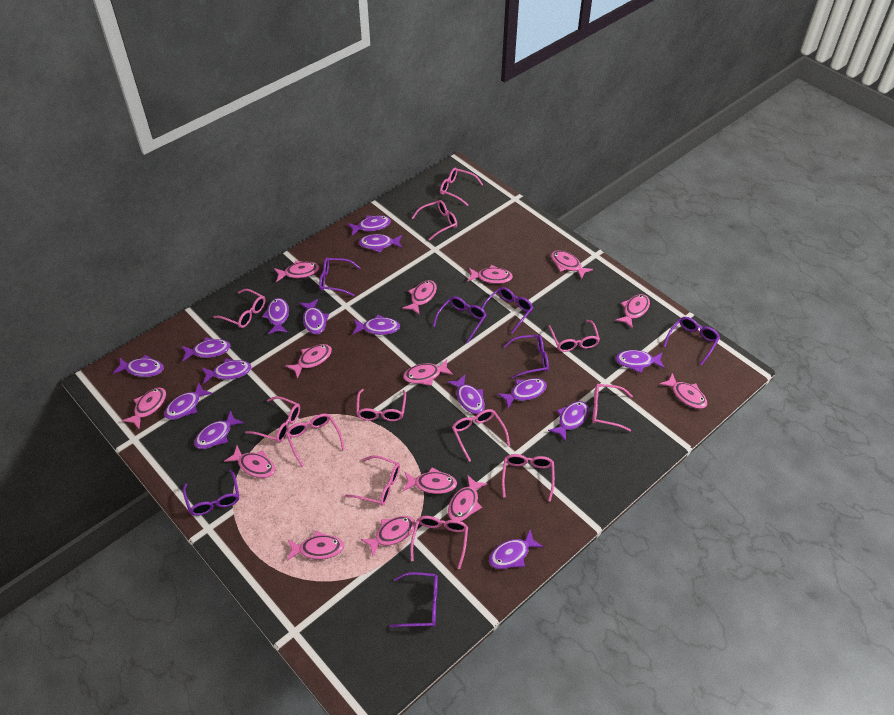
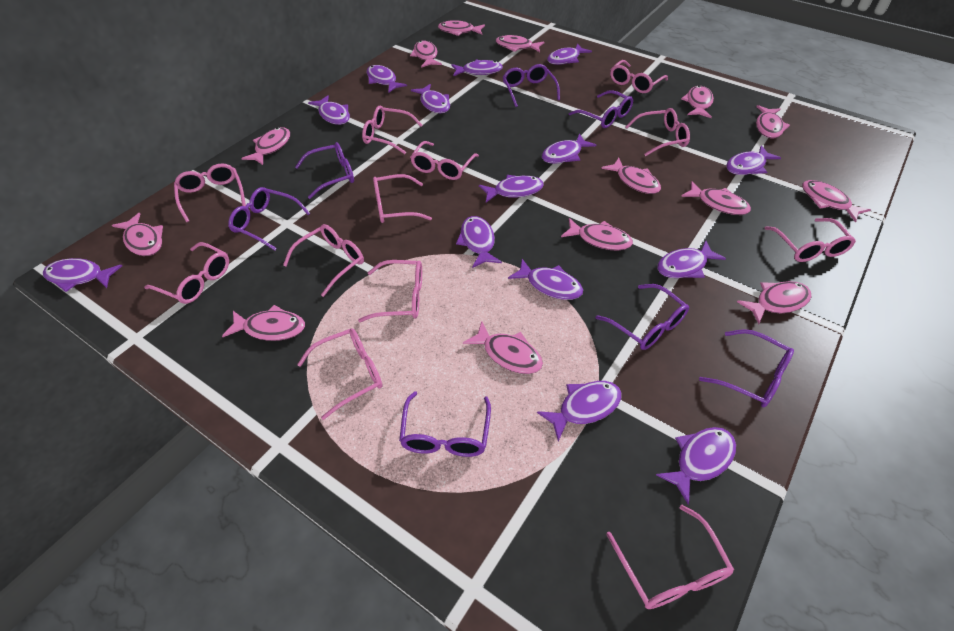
purple fish: 15 -> 14

